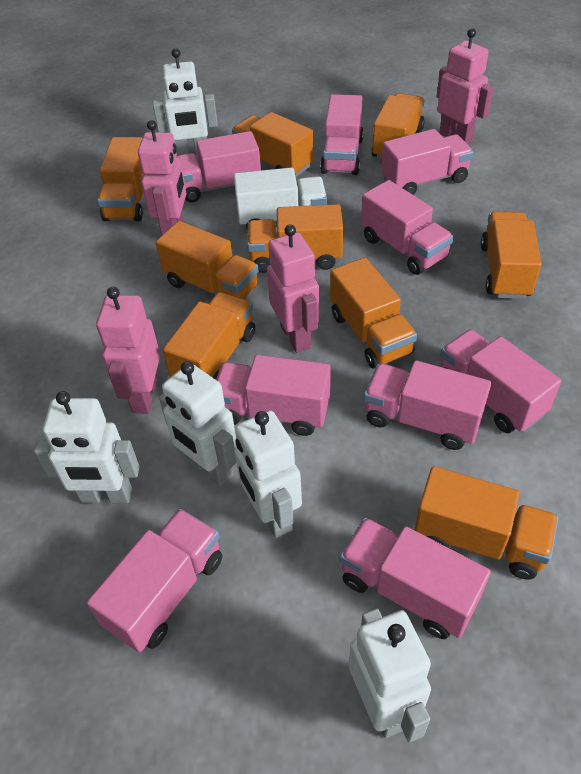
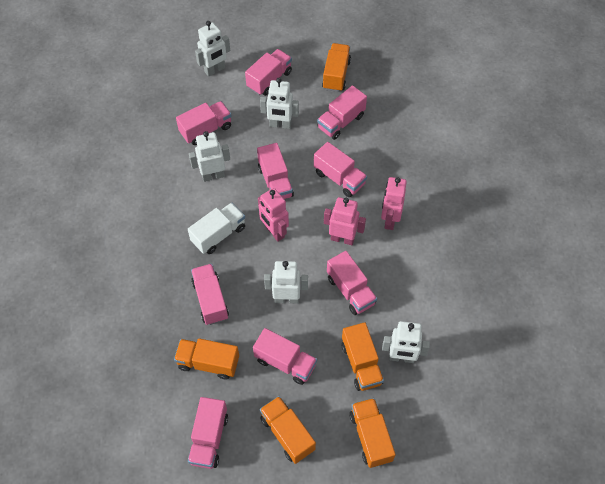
orange truck: 9 -> 5
pink robot: 4 -> 3

